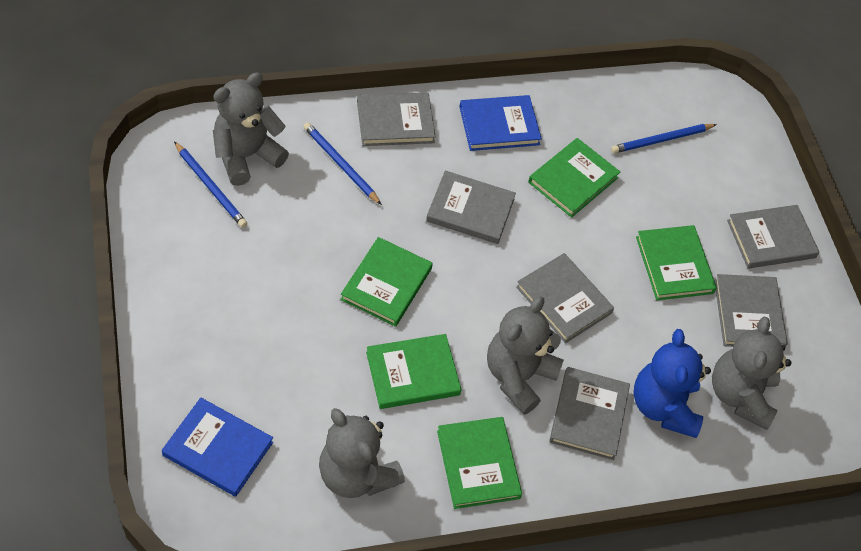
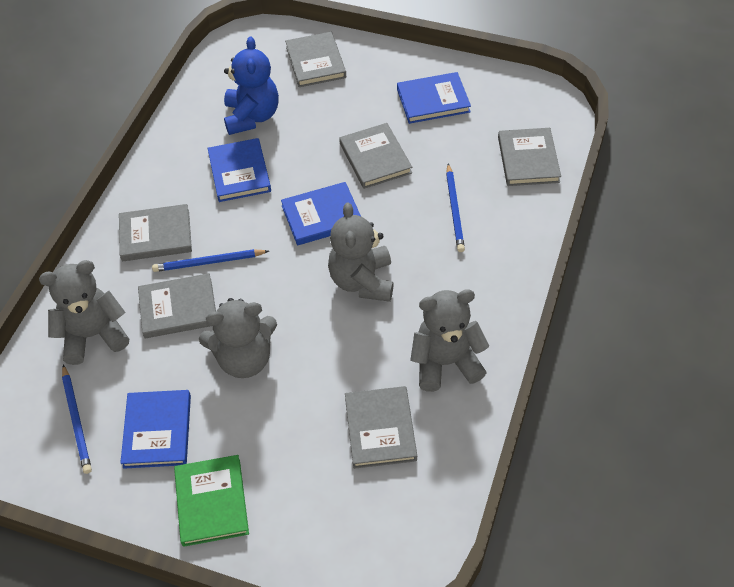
blue book: 2 -> 4
green book: 5 -> 1

